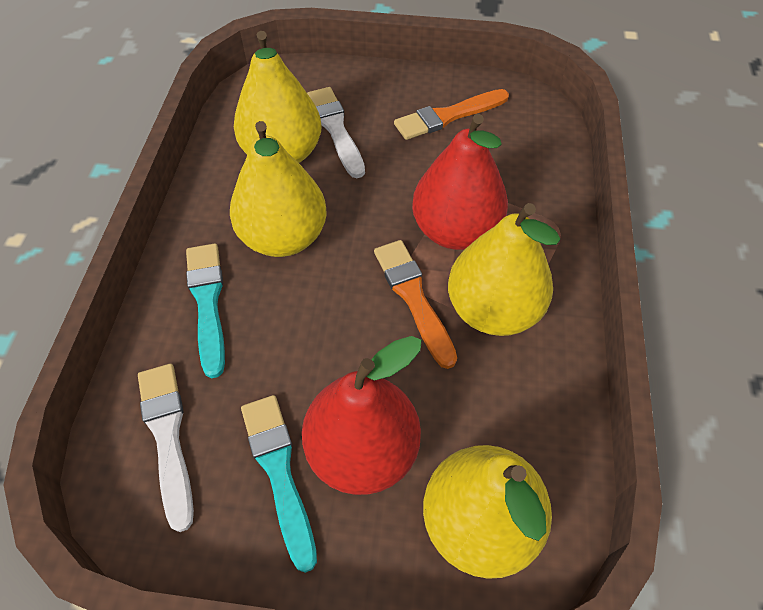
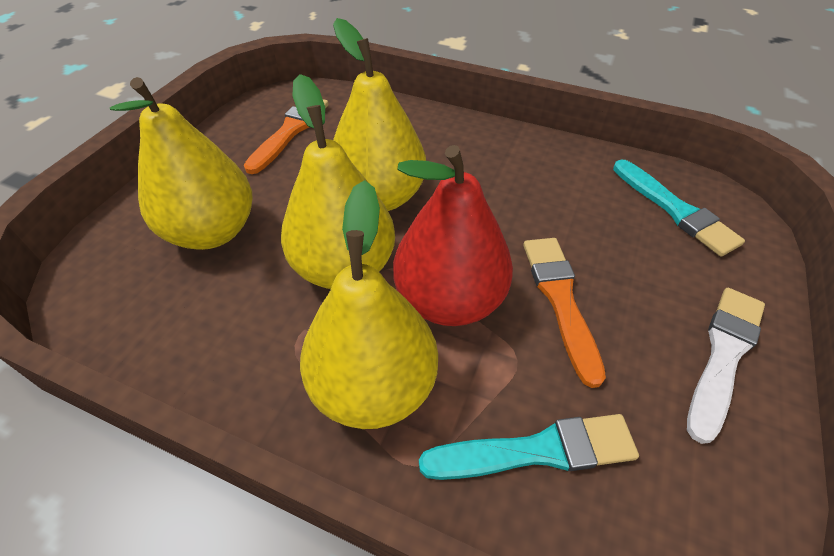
red pear: 2 -> 1
white brush: 2 -> 1

